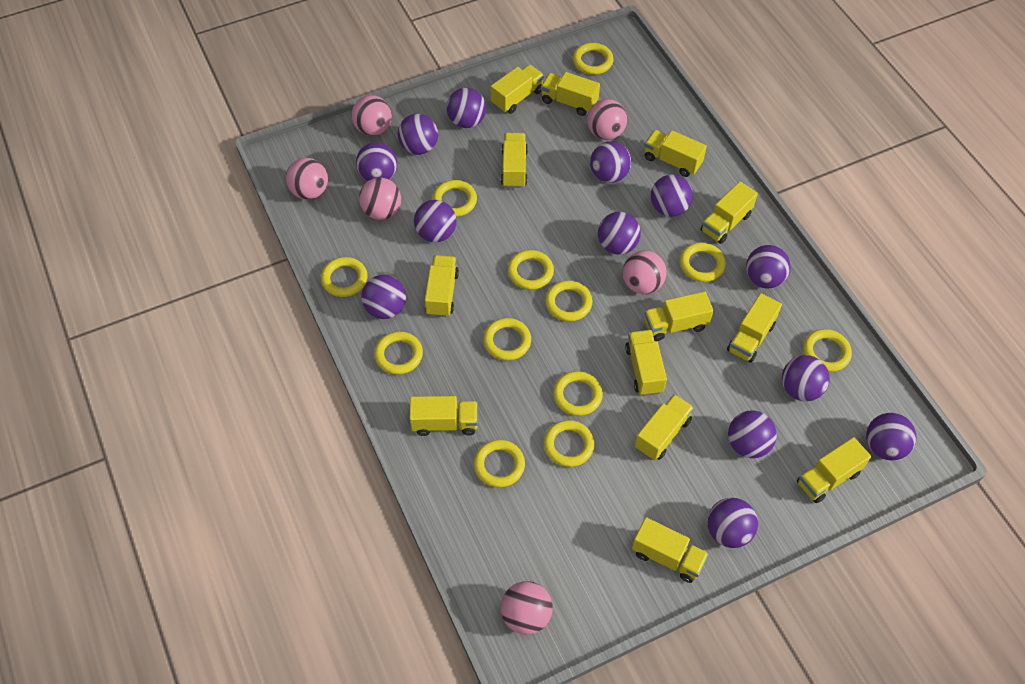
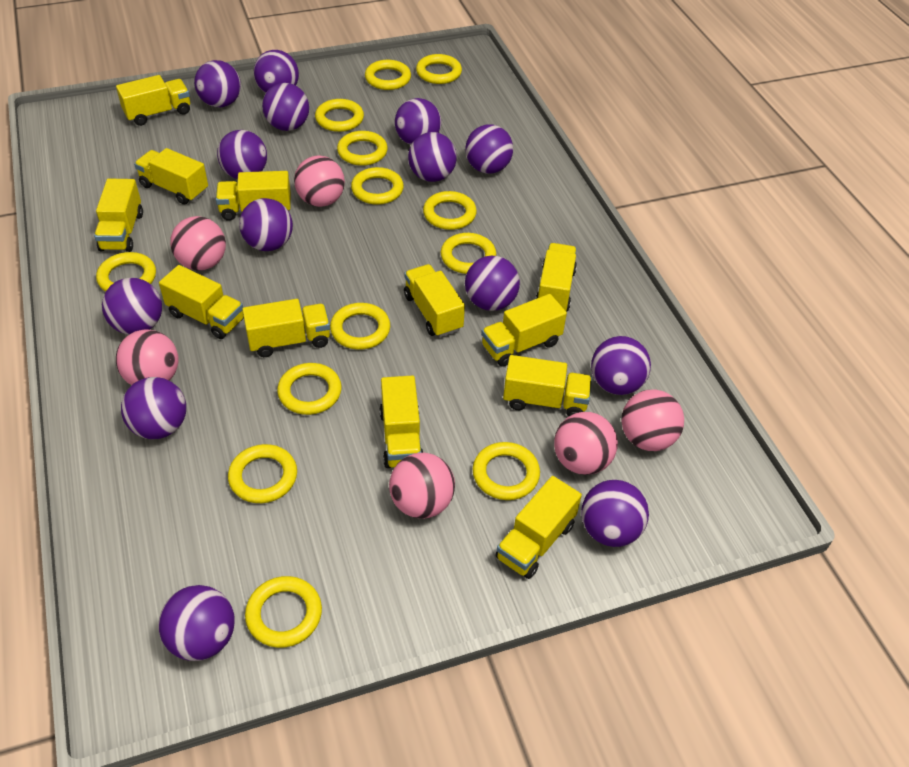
purple ball: 13 -> 14
yellow ring: 12 -> 13
yellow truck: 13 -> 12

